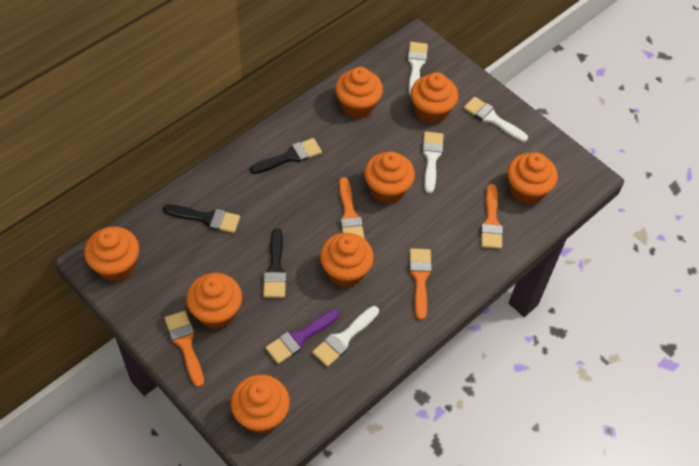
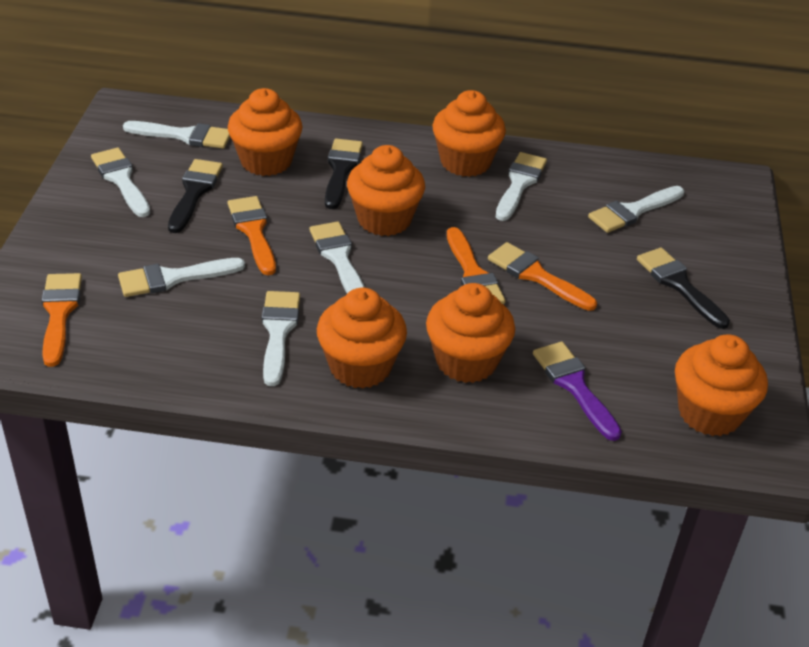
orange cupcake: 8 -> 6
white brush: 4 -> 7

